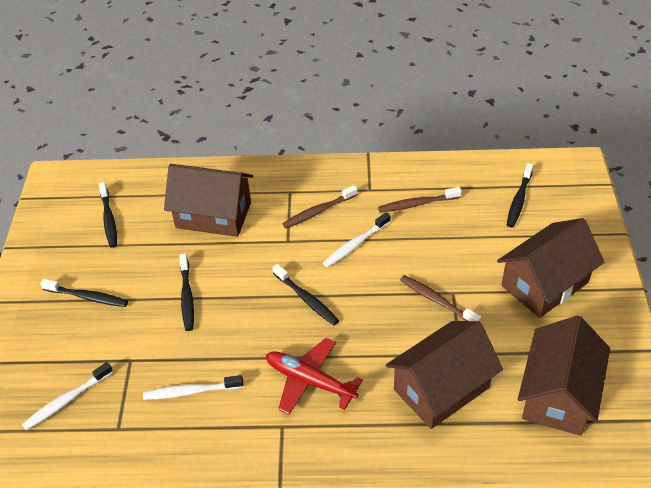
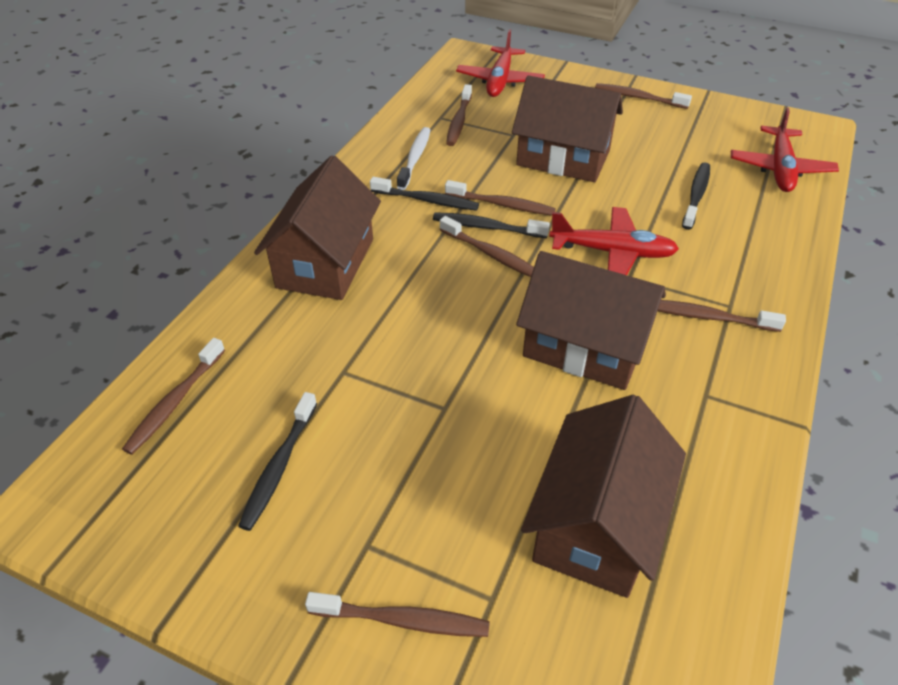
black toothbrush: 5 -> 4
brown toothbrush: 3 -> 7
red plane: 1 -> 3
white toothbrush: 3 -> 1

